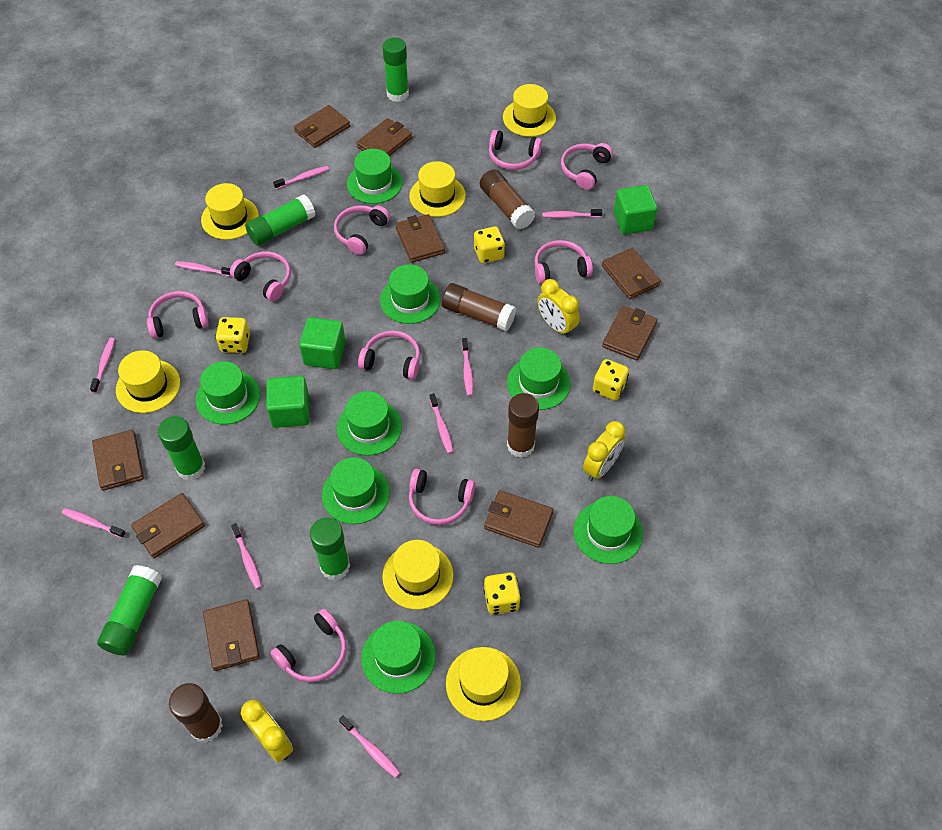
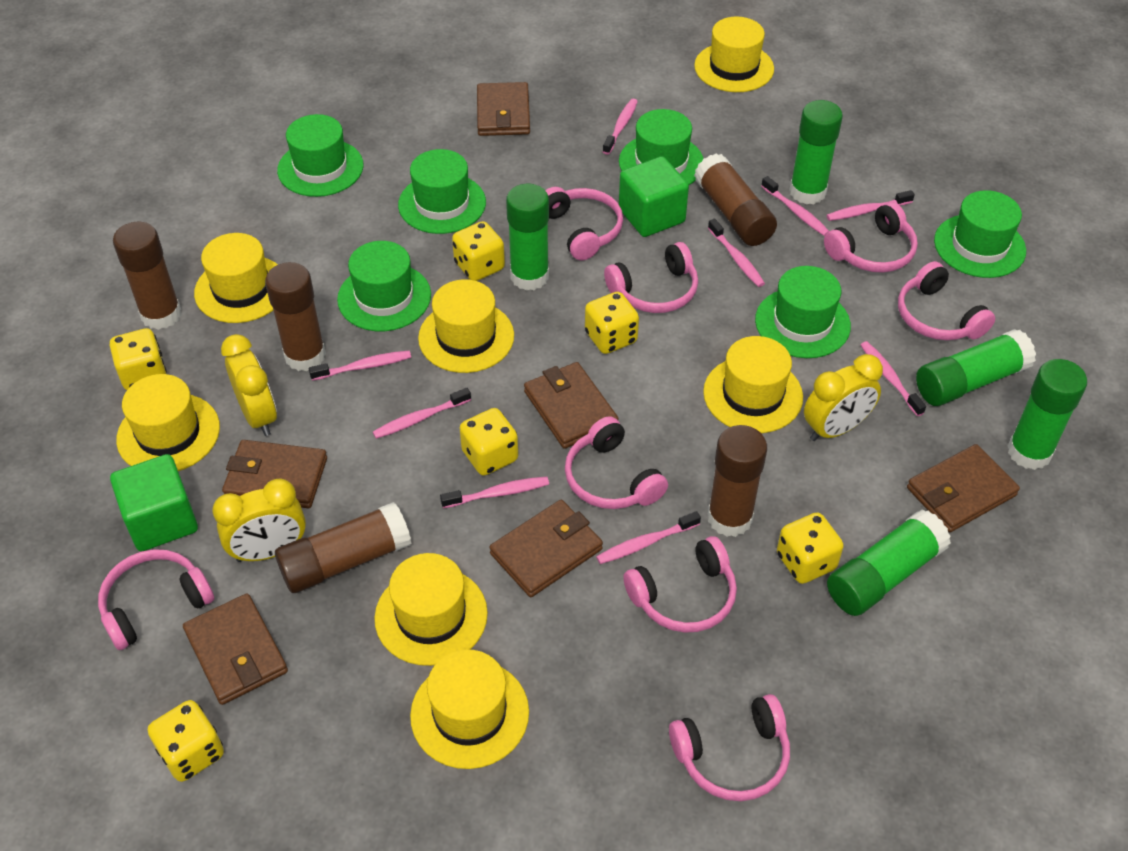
brown glue stick: 4 -> 5
brown wallet: 9 -> 6
green cube: 3 -> 2
green hat: 8 -> 6
pink headphones: 9 -> 8
yellow dice: 4 -> 6
yellow hat: 6 -> 7

